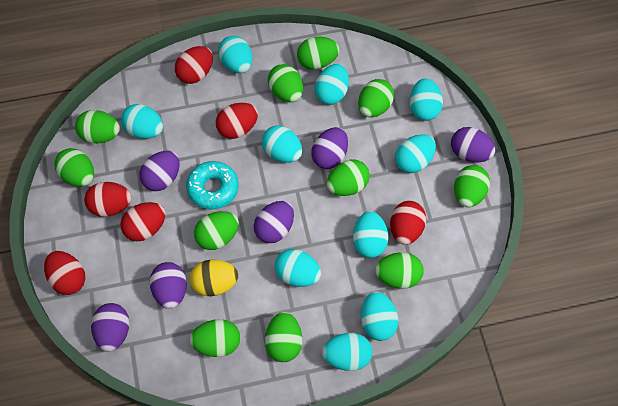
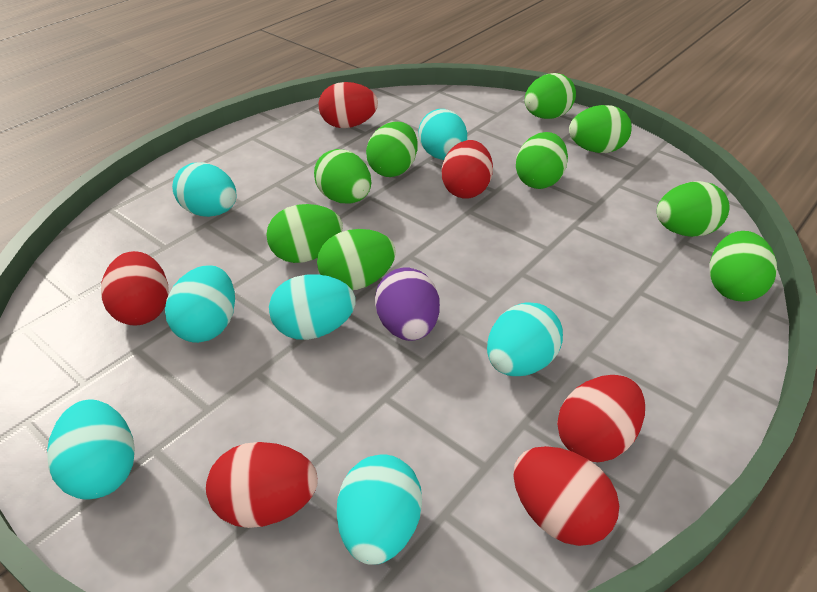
green egg: 11 -> 9
purple egg: 6 -> 1
turquoise donut: 1 -> 0
turquoise egg: 10 -> 7
yellow egg: 1 -> 0

